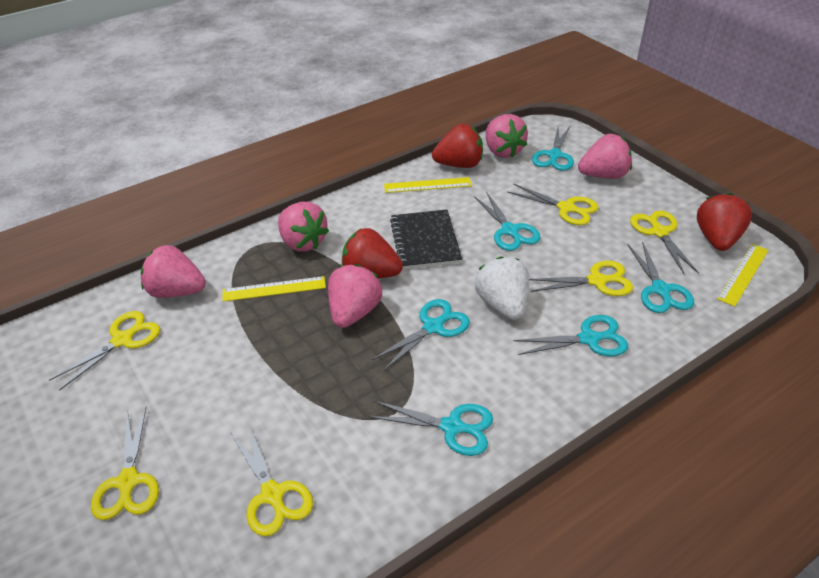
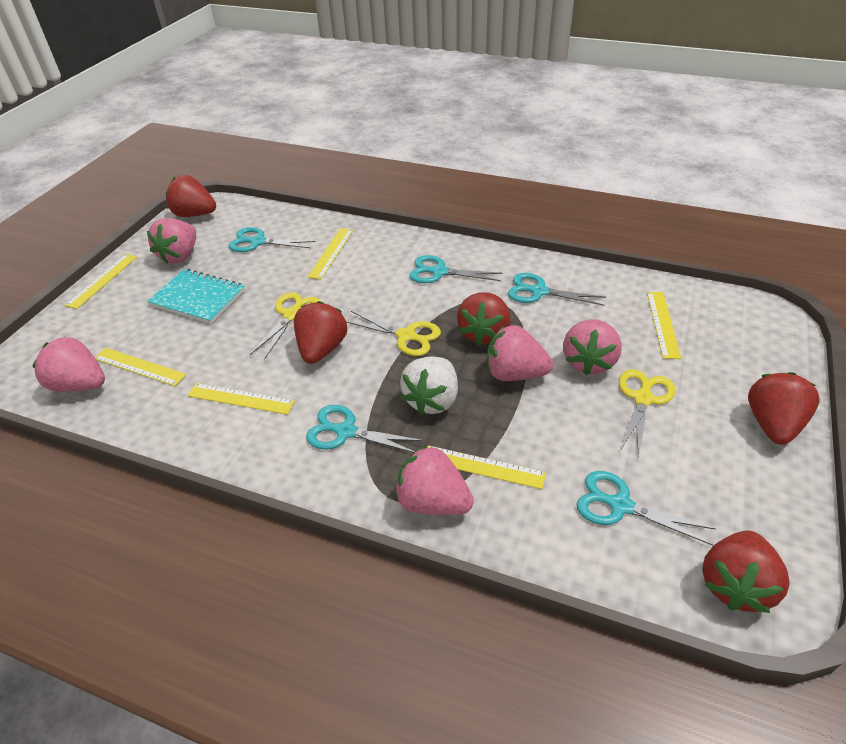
black notebook: 1 -> 0
red strawberry: 3 -> 5
turquoise notebook: 0 -> 1
turquoise scissors: 6 -> 5
yellow ruler: 3 -> 6
yellow scissors: 6 -> 3

